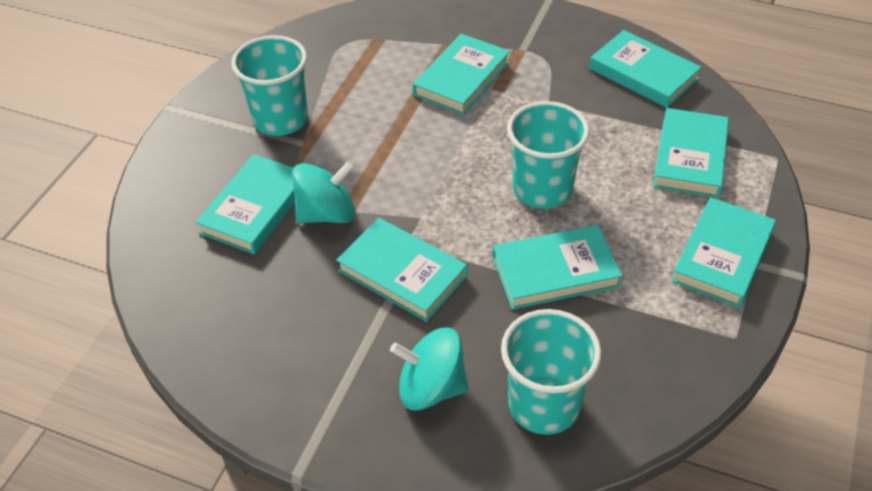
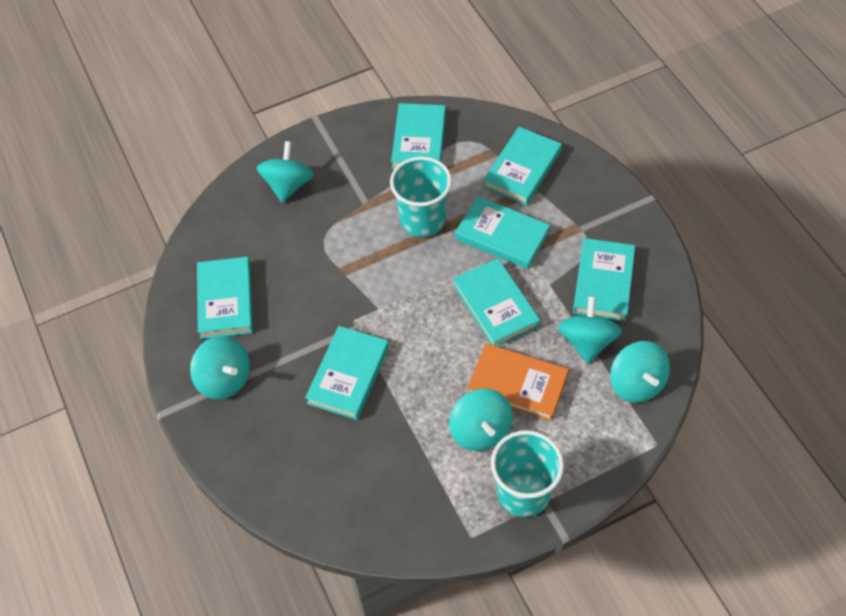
orange book: 0 -> 1
turquoise cup: 3 -> 2
turquoise spinning top: 2 -> 5

